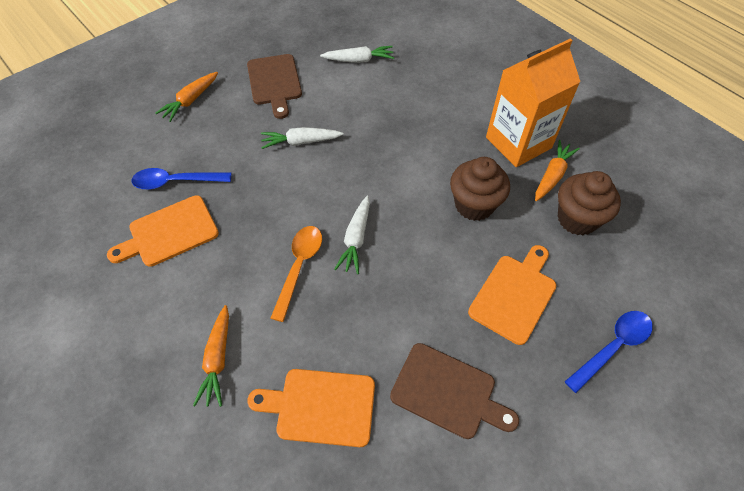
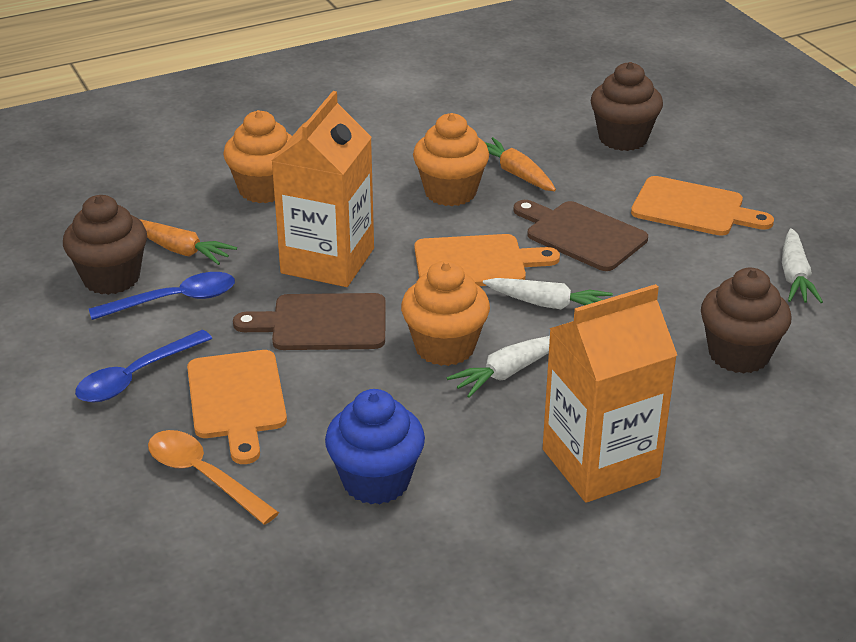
blue cupcake: 0 -> 1
brown cupcake: 2 -> 3
orange carrot: 3 -> 2
orange carton: 1 -> 2
orange cupcake: 0 -> 3

